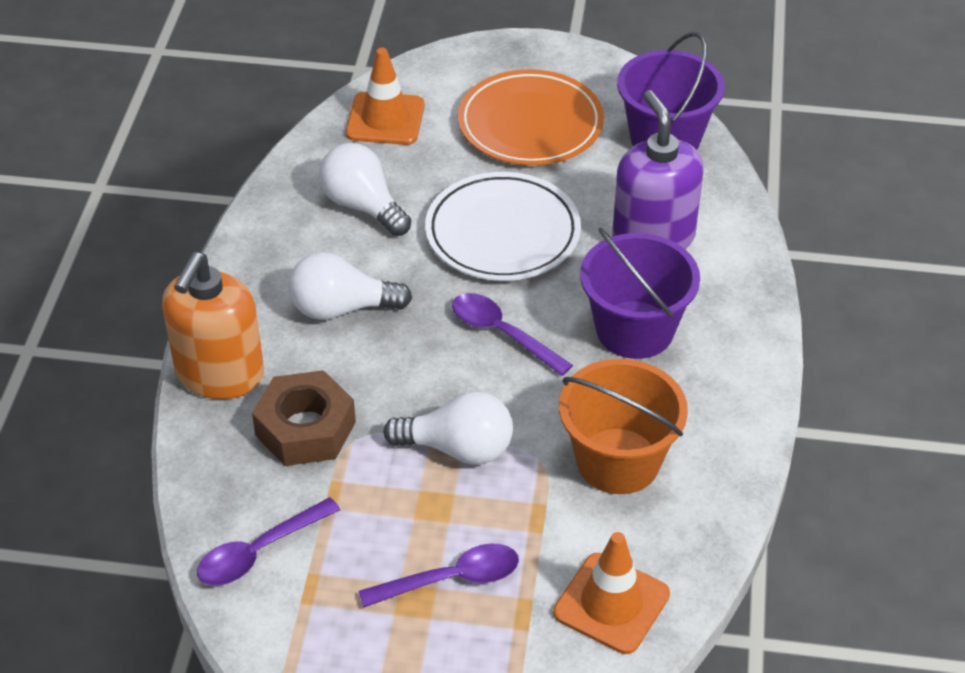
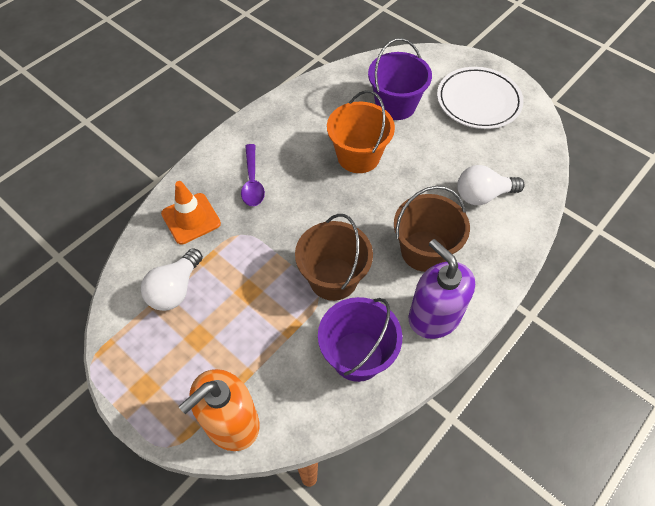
brown bucket: 0 -> 2
brown nut: 1 -> 0
orange plate: 1 -> 0
orange traffic cone: 2 -> 1
purple spoon: 3 -> 1
white light bulb: 3 -> 2

